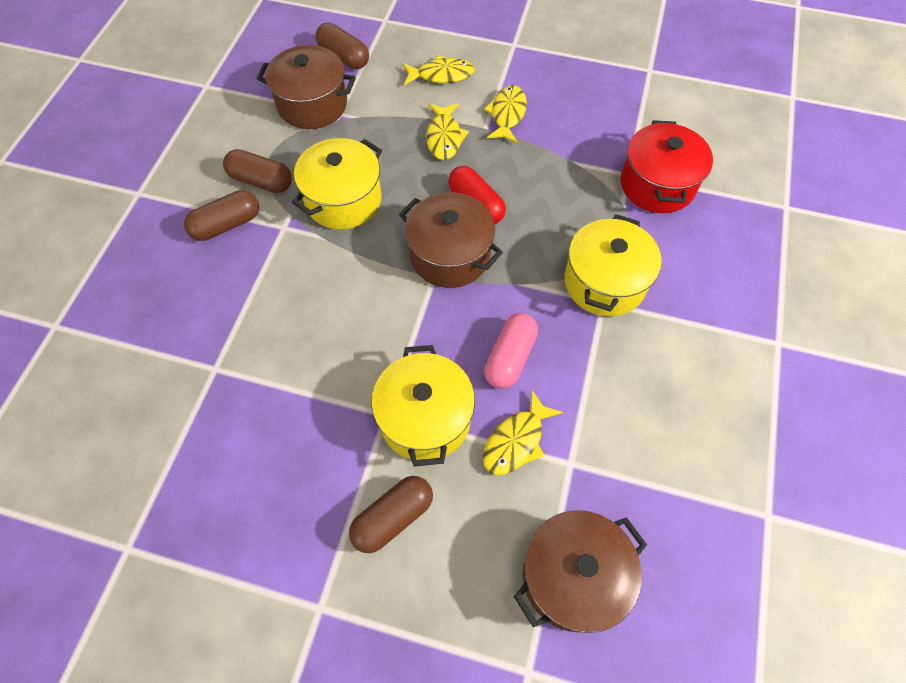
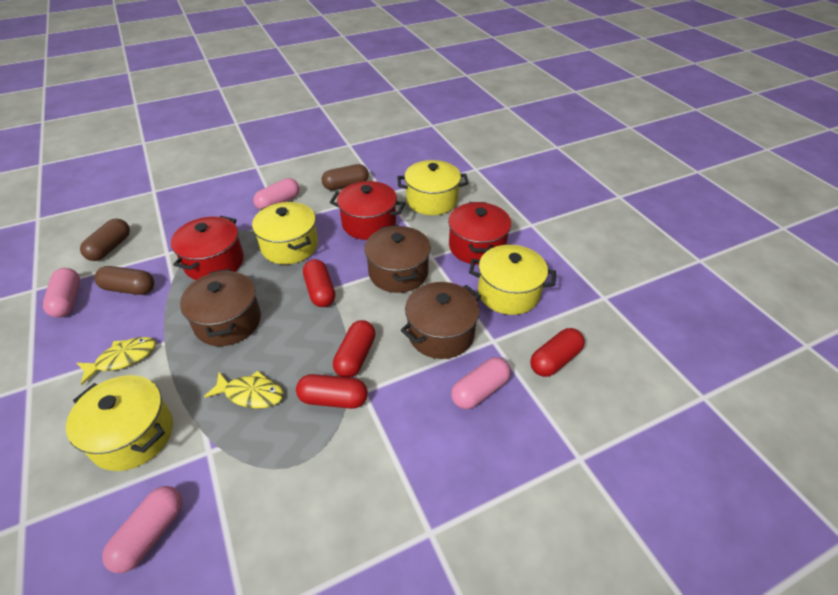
brown capsule: 4 -> 3
pink capsule: 1 -> 4
red capsule: 1 -> 4
red pot: 1 -> 3
yellow fish: 4 -> 2
yellow pot: 3 -> 4

